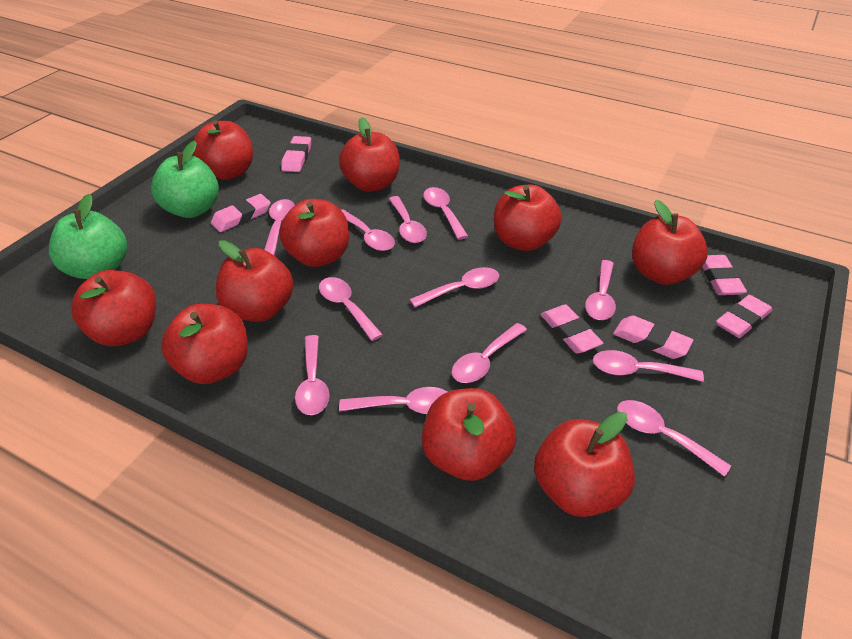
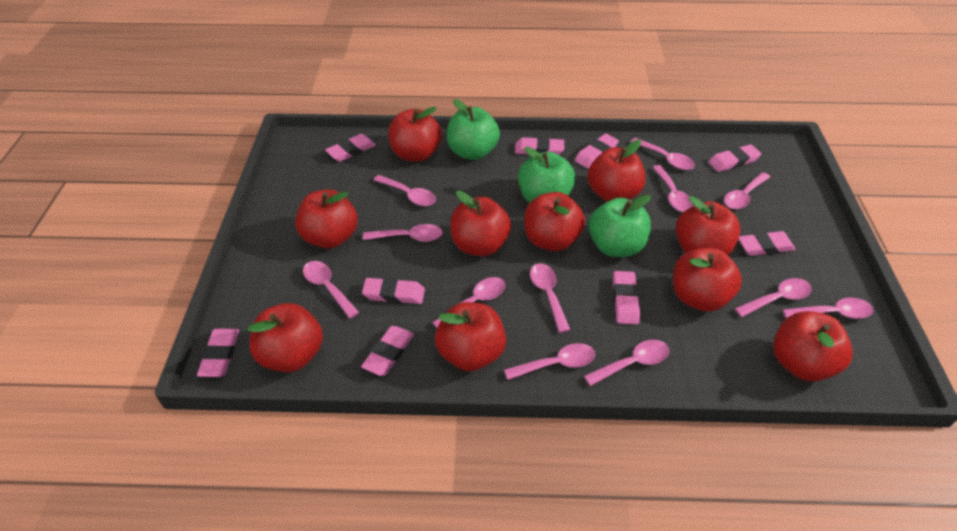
green apple: 2 -> 3
pink eraser: 6 -> 9

